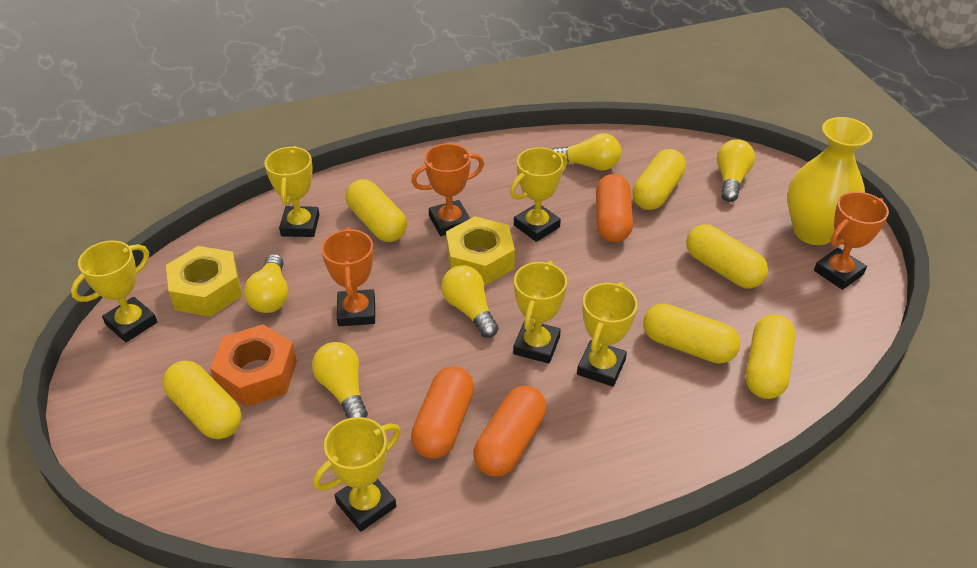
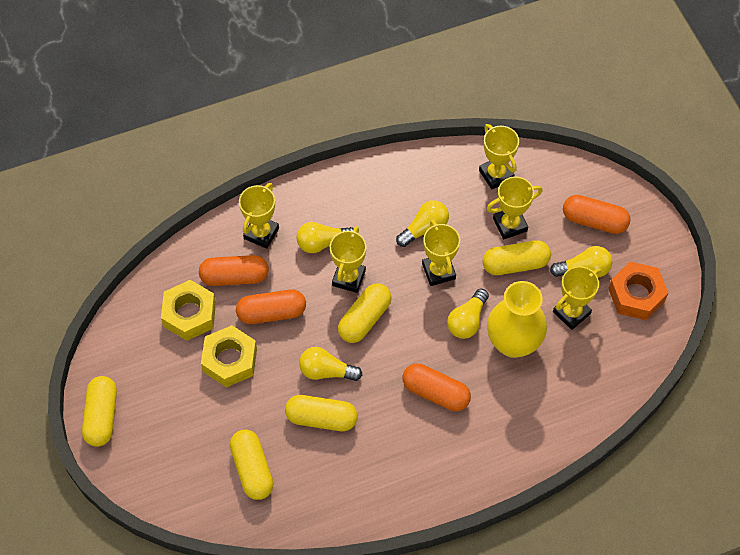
orange capsule: 3 -> 4
orange trophy: 3 -> 0
yellow capsule: 6 -> 5

